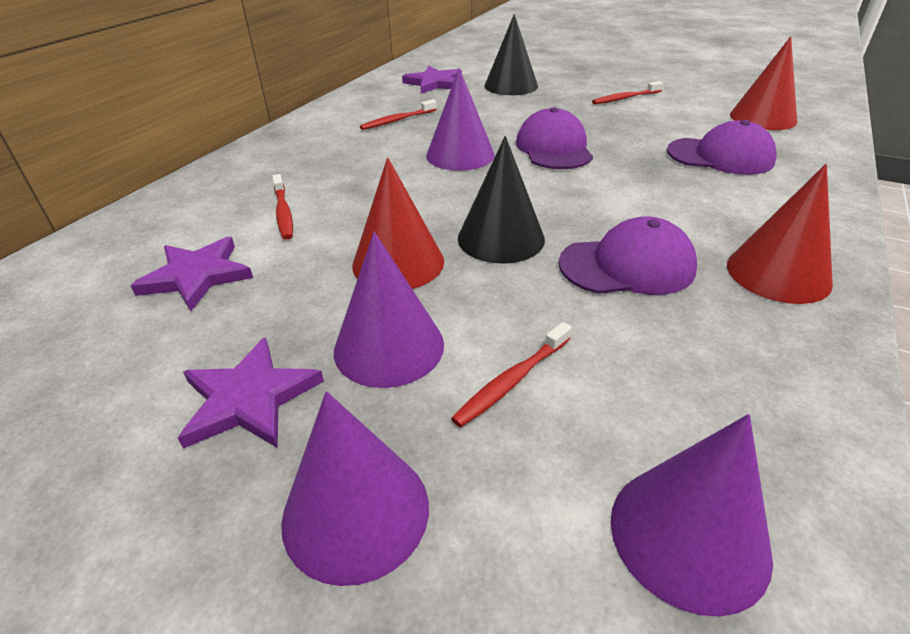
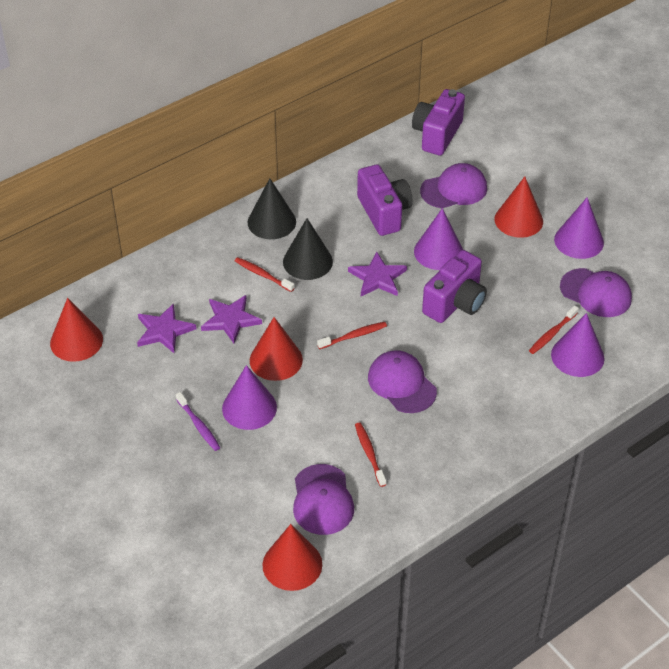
purple camera: 0 -> 3
purple cap: 3 -> 4
purple toothbrush: 0 -> 1
red cone: 3 -> 4

